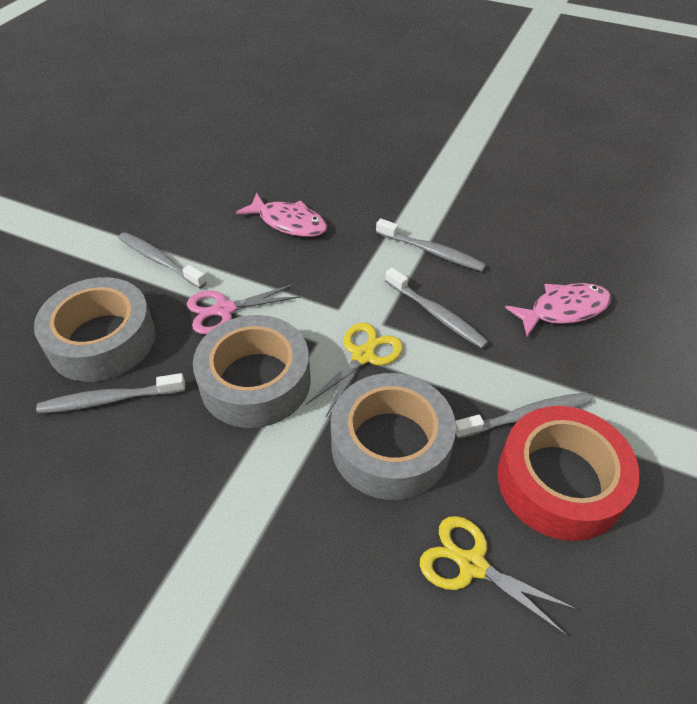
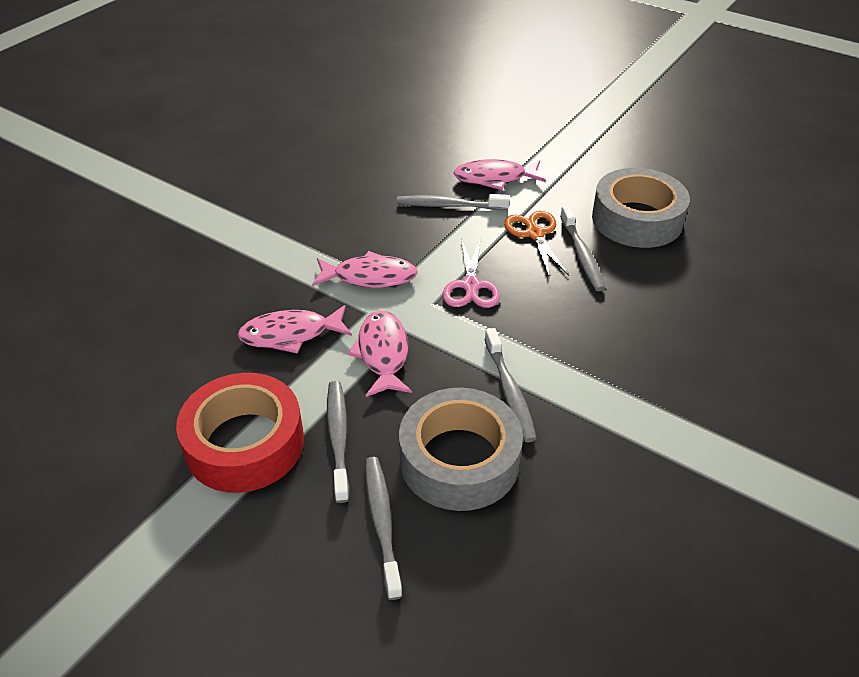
grey tape: 3 -> 2
orange scissors: 0 -> 1
pink fish: 2 -> 4
yellow scissors: 2 -> 0

